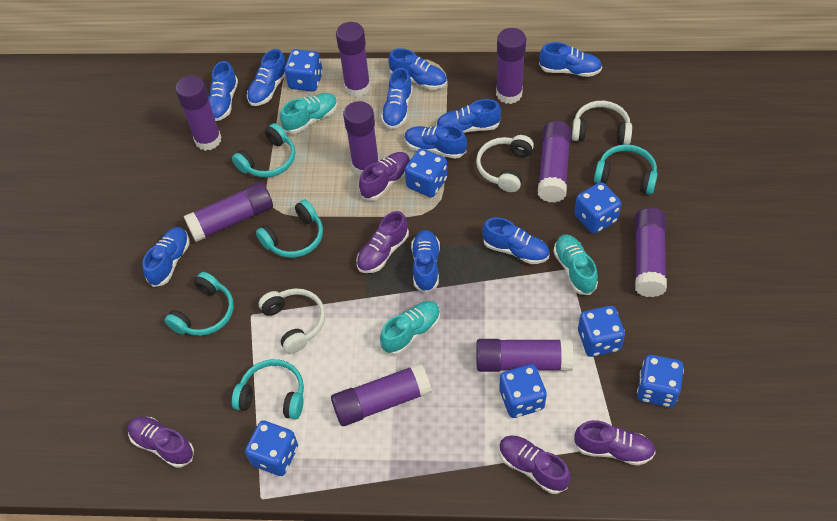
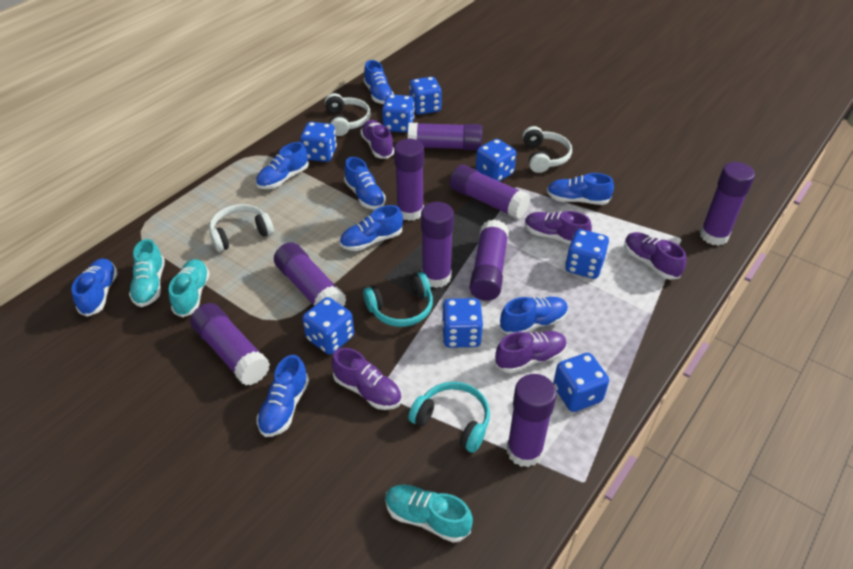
blue dice: 7 -> 8
blue shoe: 10 -> 8
turquoise headphones: 5 -> 2

